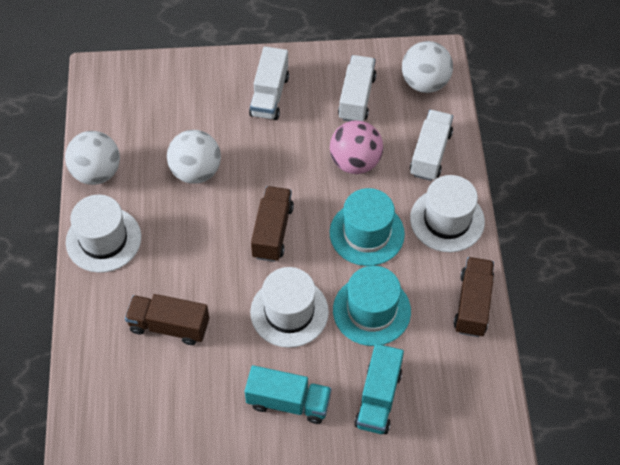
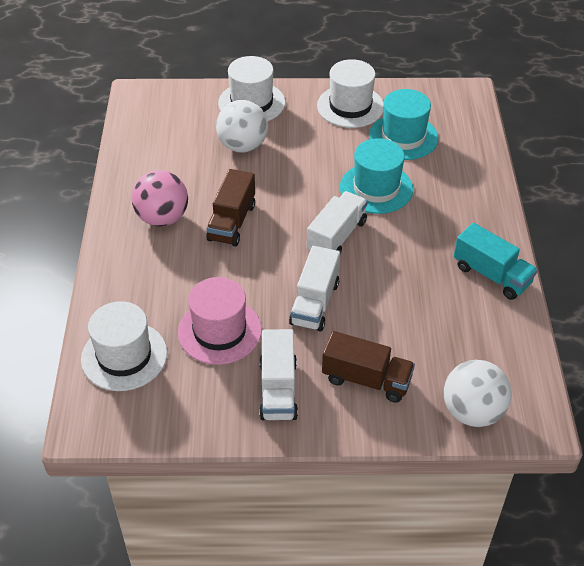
brown truck: 3 -> 2
pink hat: 0 -> 1
turquoise truck: 2 -> 1
white ball: 3 -> 2

